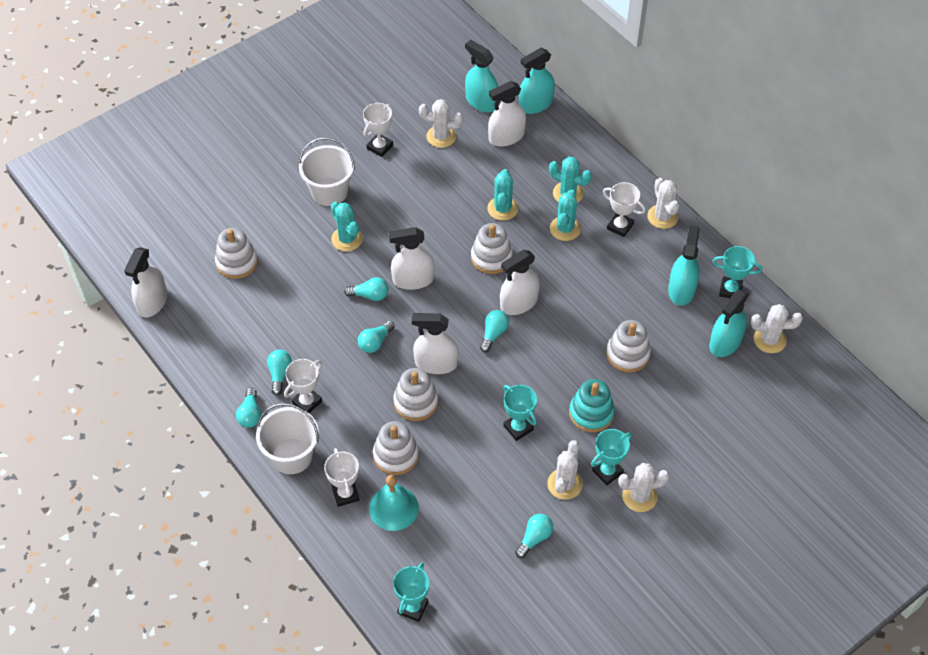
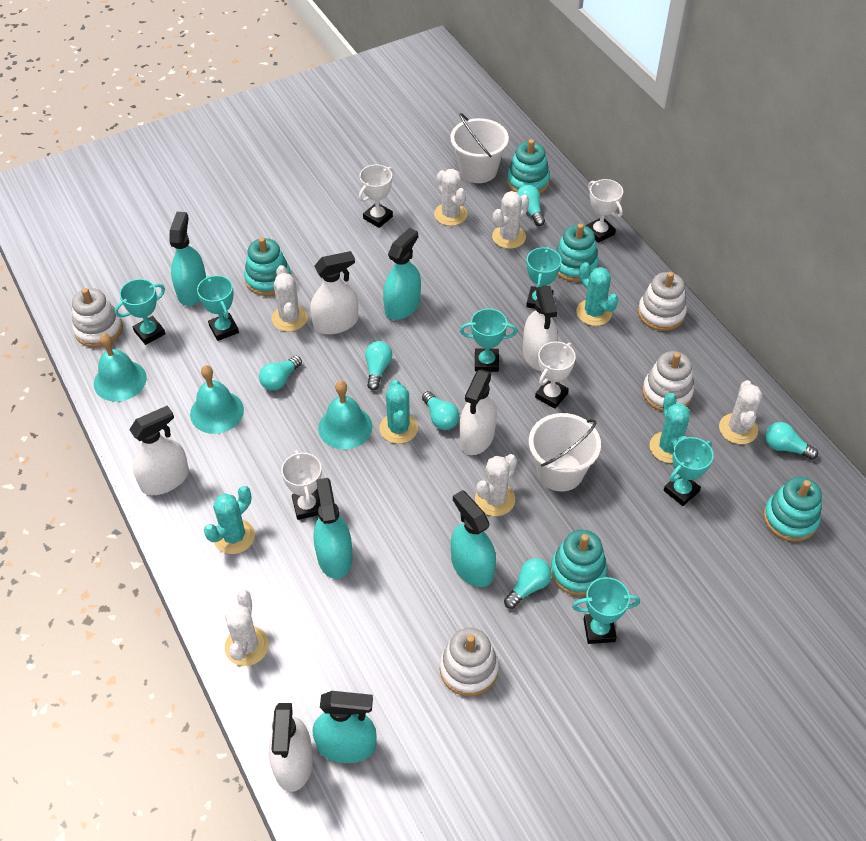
turquoise bell: 1 -> 3
turquoise spray bottle: 4 -> 5
turquoise stacking toy: 1 -> 5
turquoise trophy: 4 -> 6
white cactus: 5 -> 6
white stacking toy: 5 -> 4

